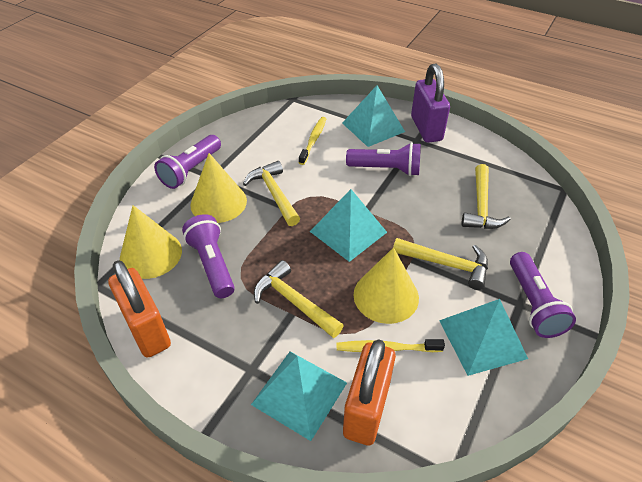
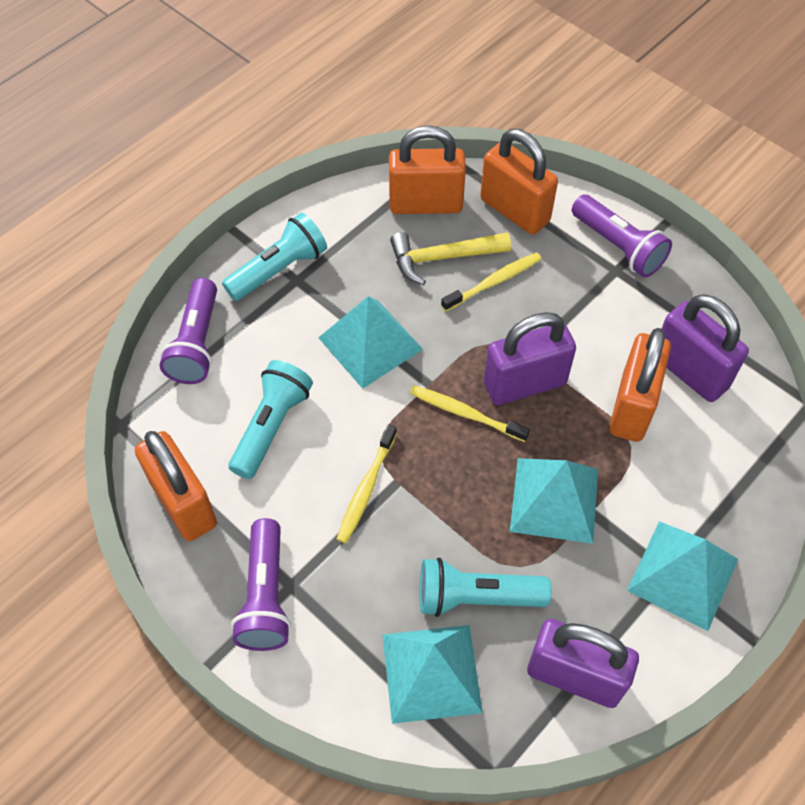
orange padlock: 2 -> 4
purple flashlight: 4 -> 3
purple padlock: 1 -> 3
turquoise flashlight: 0 -> 3
yellow cone: 3 -> 0
yellow hammer: 4 -> 1
yellow toothbrush: 2 -> 3

